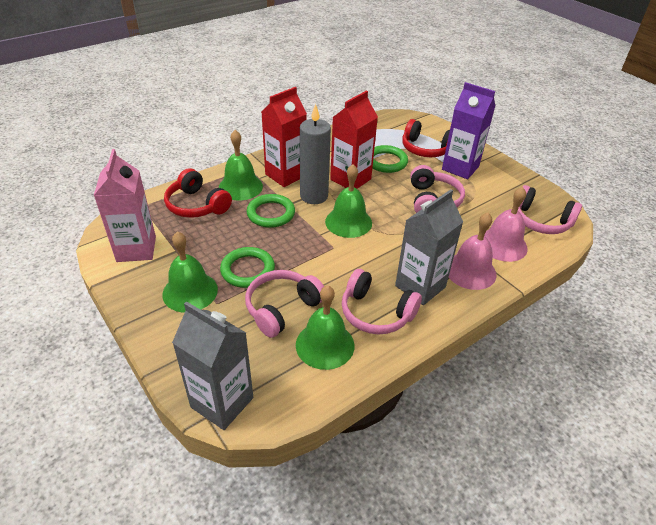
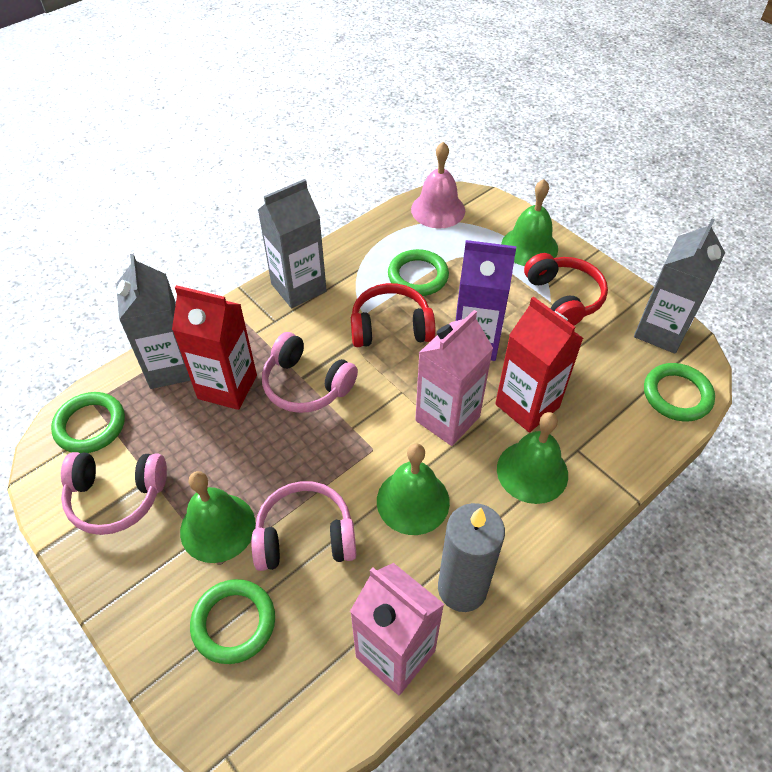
green ring: 3 -> 4
grey carton: 2 -> 3
pink bell: 2 -> 1
pink carton: 1 -> 2
pink headphones: 4 -> 3

